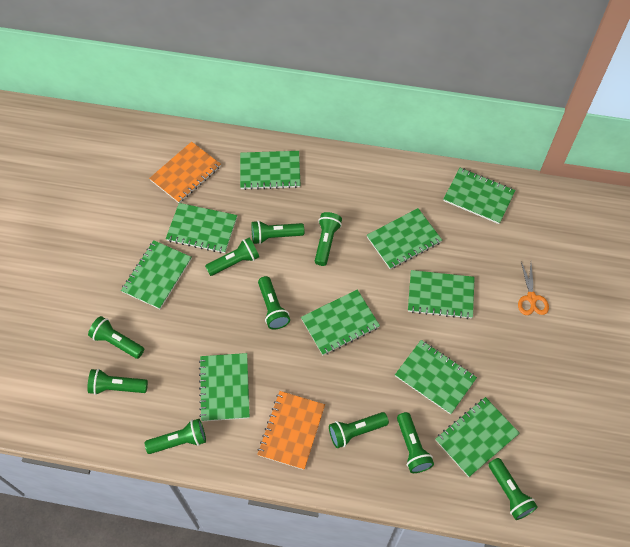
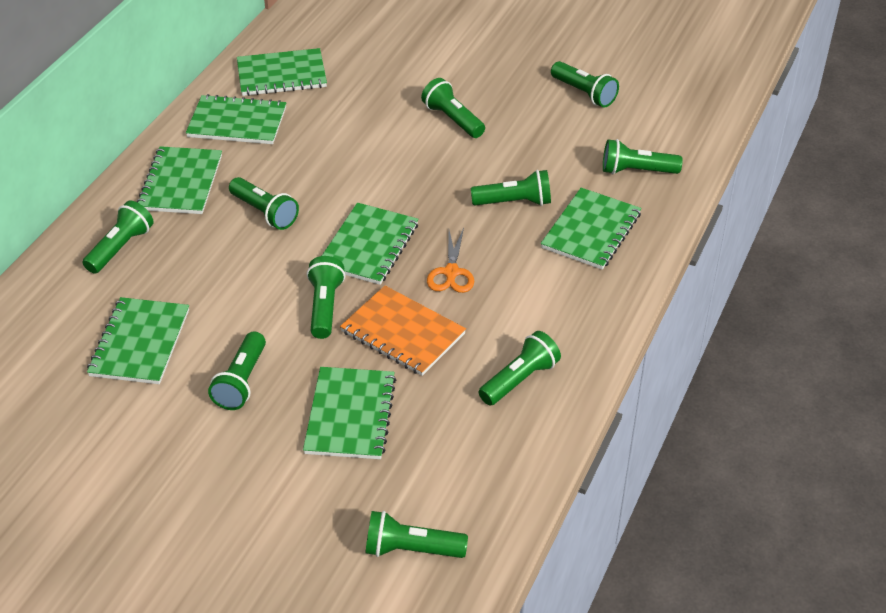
green notebook: 10 -> 7
orange notebook: 2 -> 1

